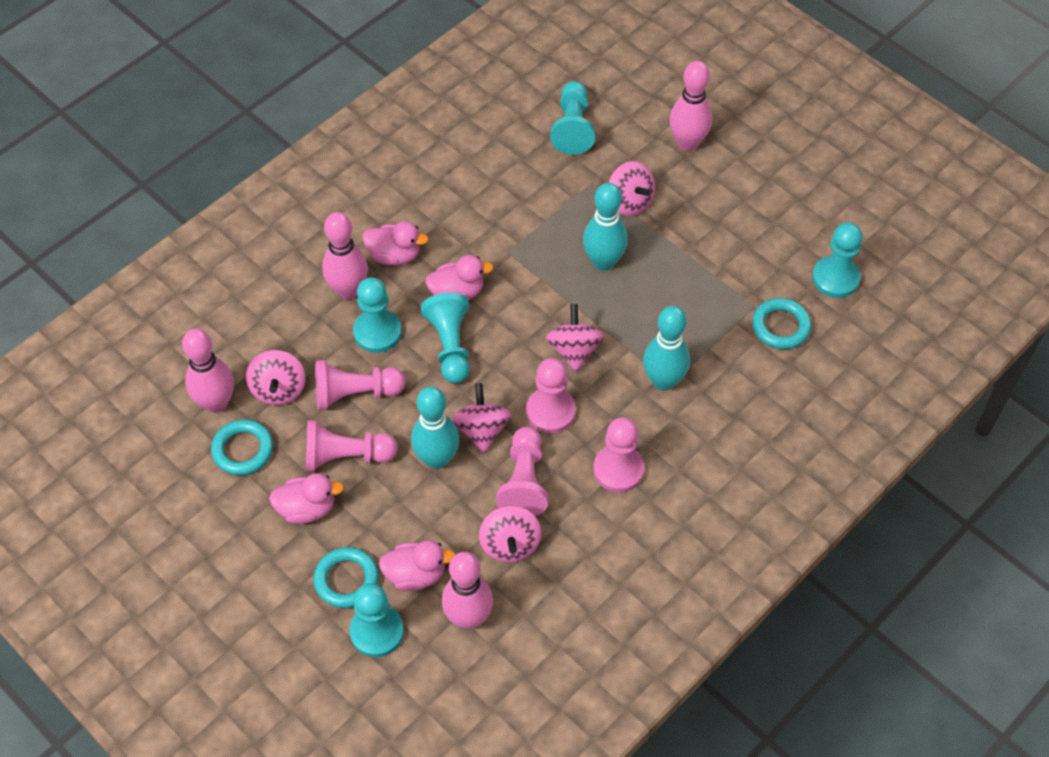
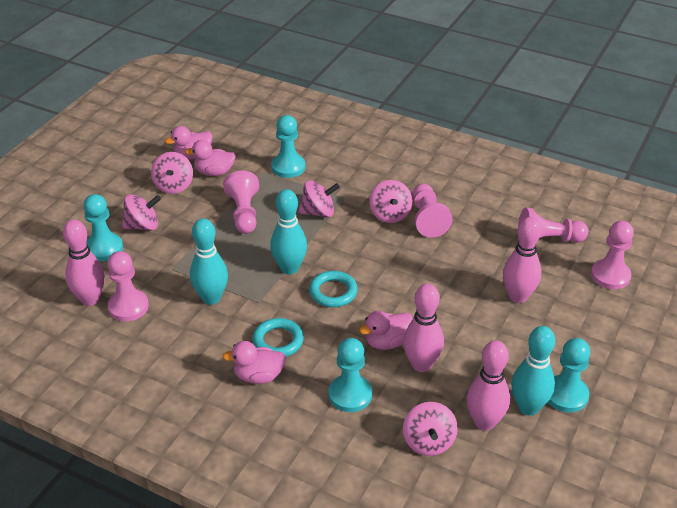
turquoise pawn: 5 -> 4
turquoise ring: 3 -> 2

